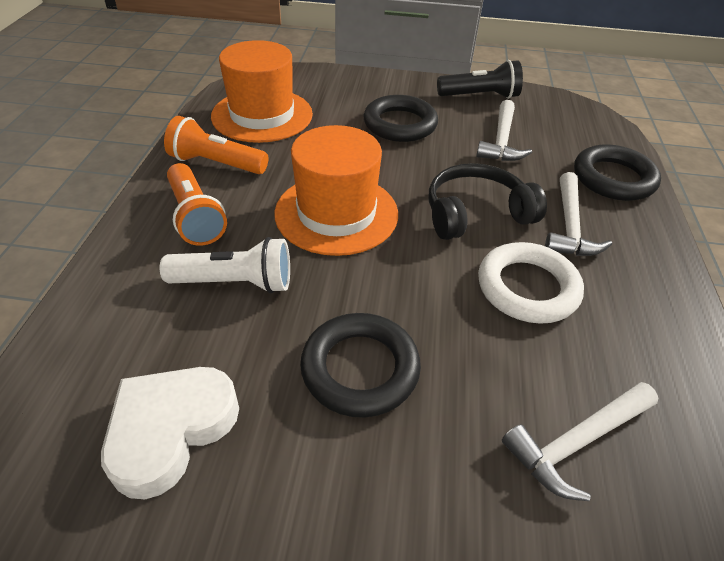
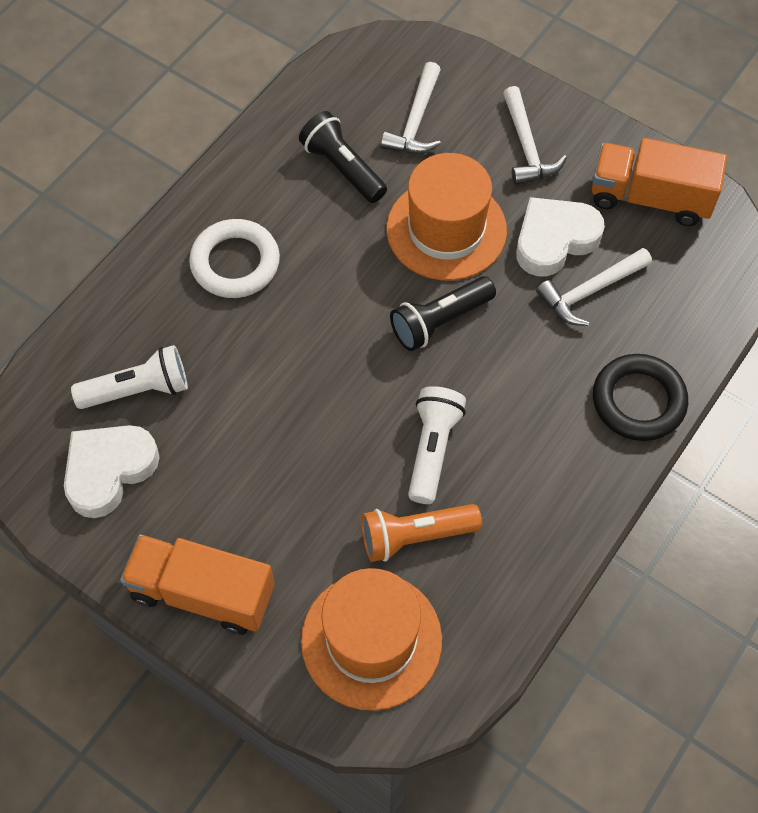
black flashlight: 1 -> 2
black headphones: 1 -> 0
black ring: 3 -> 1
orange flashlight: 2 -> 1
orange truck: 0 -> 2
white flashlight: 1 -> 2
white heart: 1 -> 2

